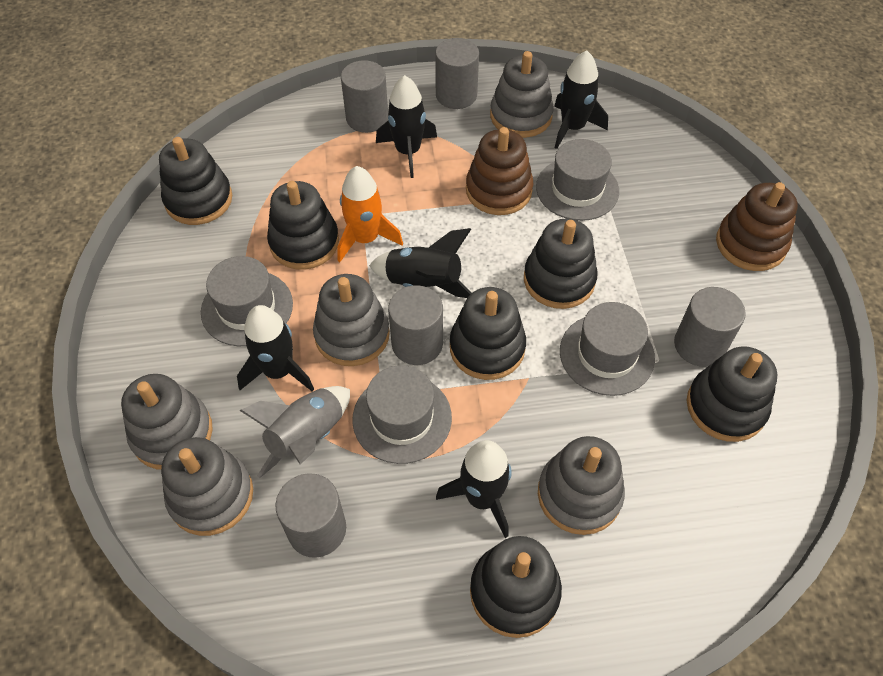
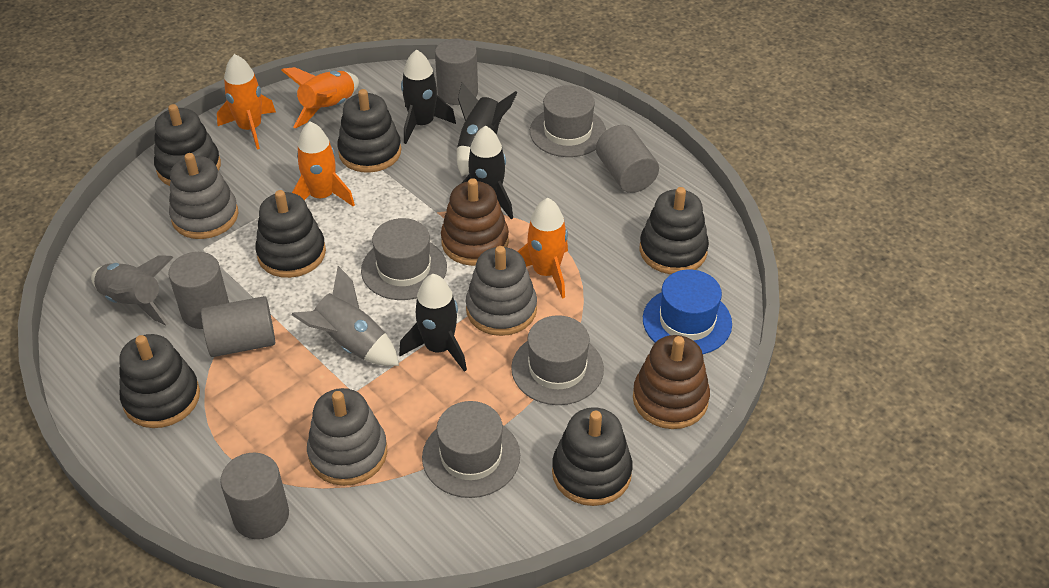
black rocket: 5 -> 4
blue hat: 0 -> 1
grey rocket: 1 -> 2
grey stacking toy: 5 -> 3
orange rocket: 1 -> 4

